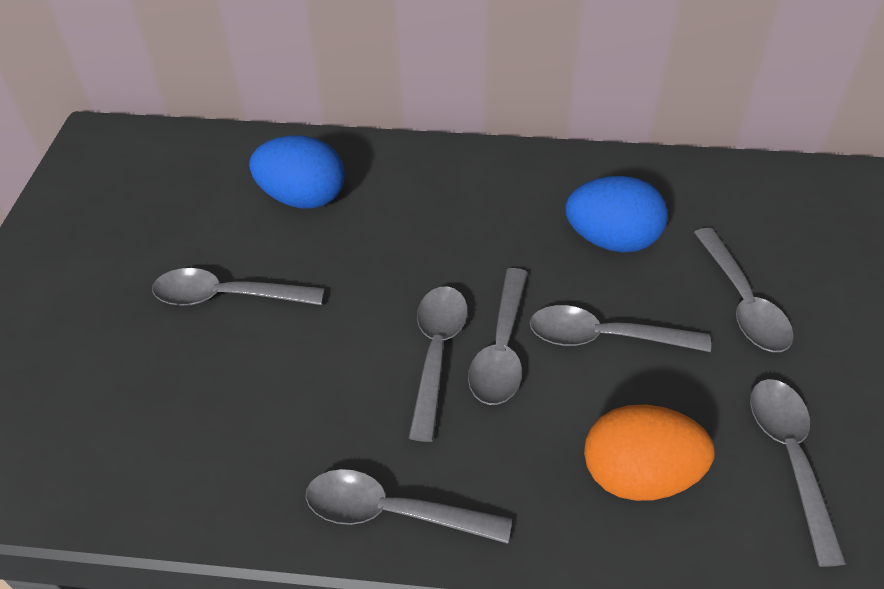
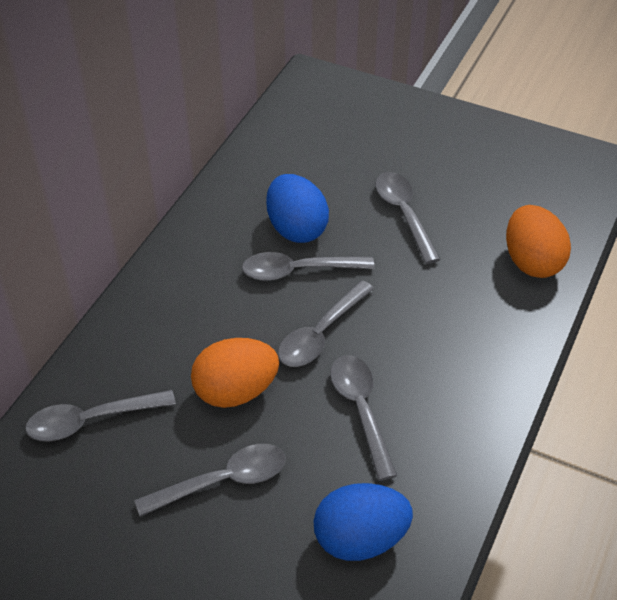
grey spoon: 7 -> 6
orange egg: 1 -> 2

